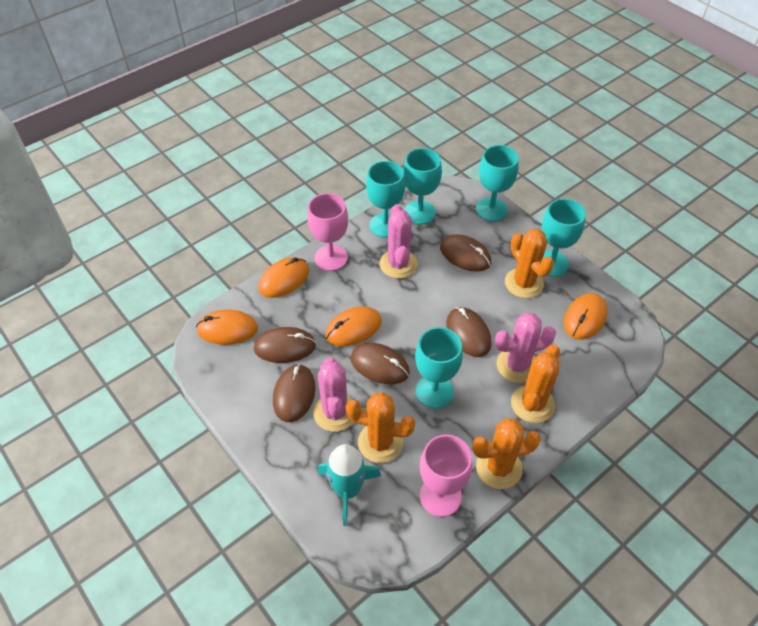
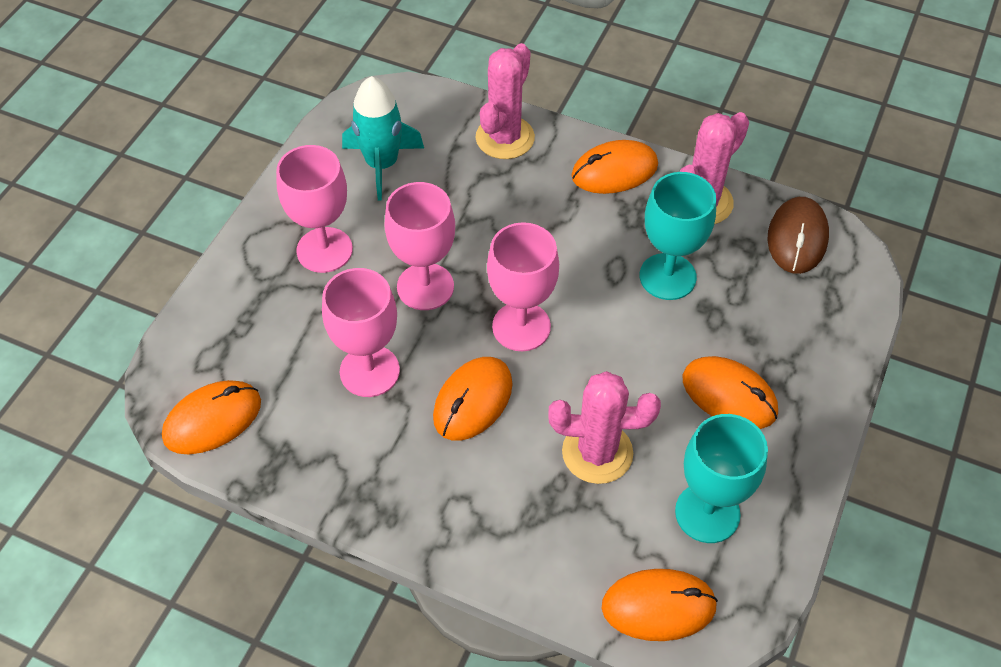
brown mouse: 5 -> 1
orange cactus: 4 -> 0
orange mouse: 4 -> 5
pink goblet: 2 -> 4
turquoise goblet: 5 -> 2

